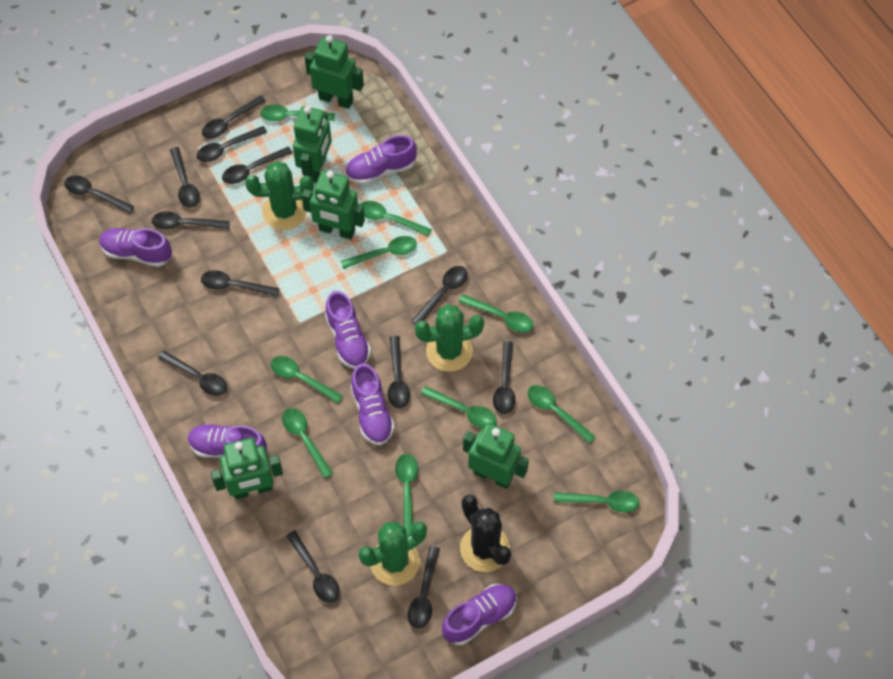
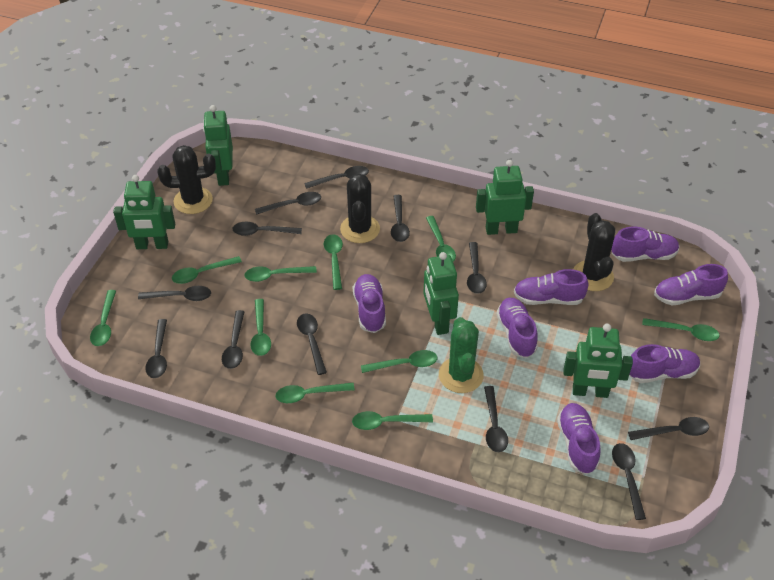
black cactus: 1 -> 3
black spoon: 13 -> 12
green cactus: 3 -> 1
purple shoe: 6 -> 7

